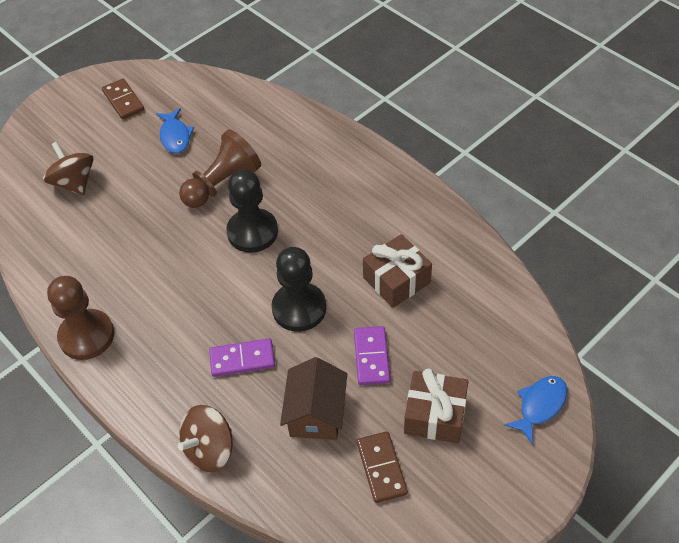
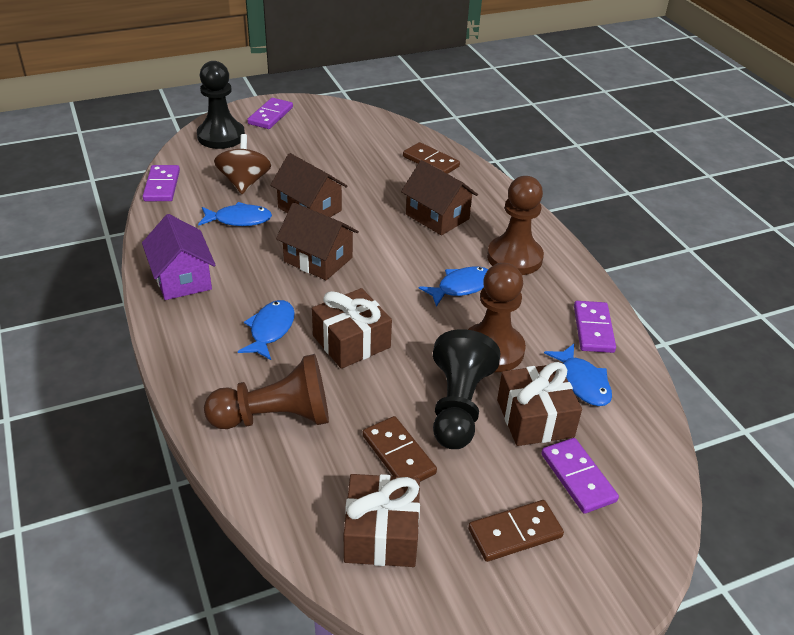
blue fish: 2 -> 4
brown domino: 2 -> 3
brown gift: 2 -> 3
brown house: 1 -> 3
brown pawn: 2 -> 3
brown spinning top: 2 -> 1
purple domino: 2 -> 4
purple house: 0 -> 1

